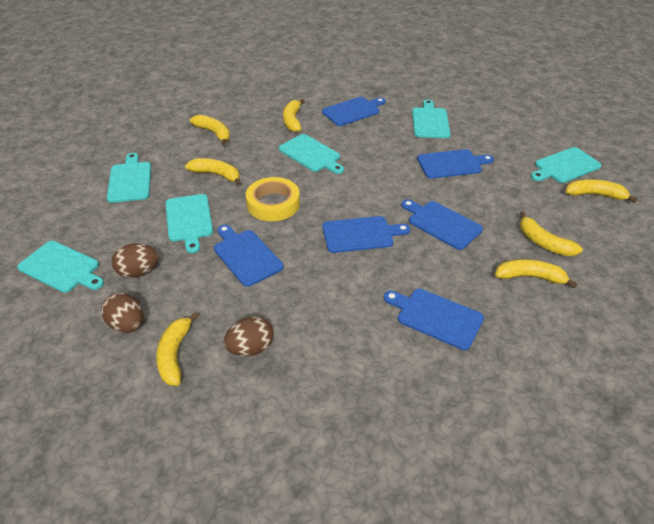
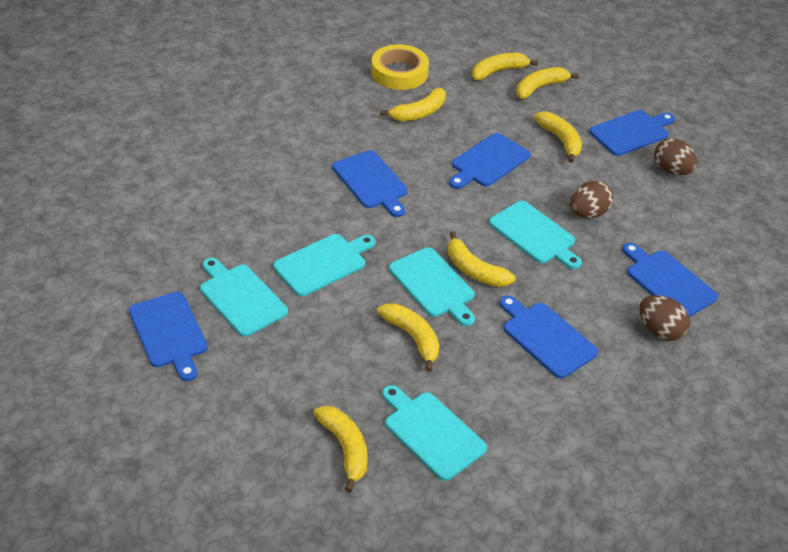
turquoise cutting board: 6 -> 5

